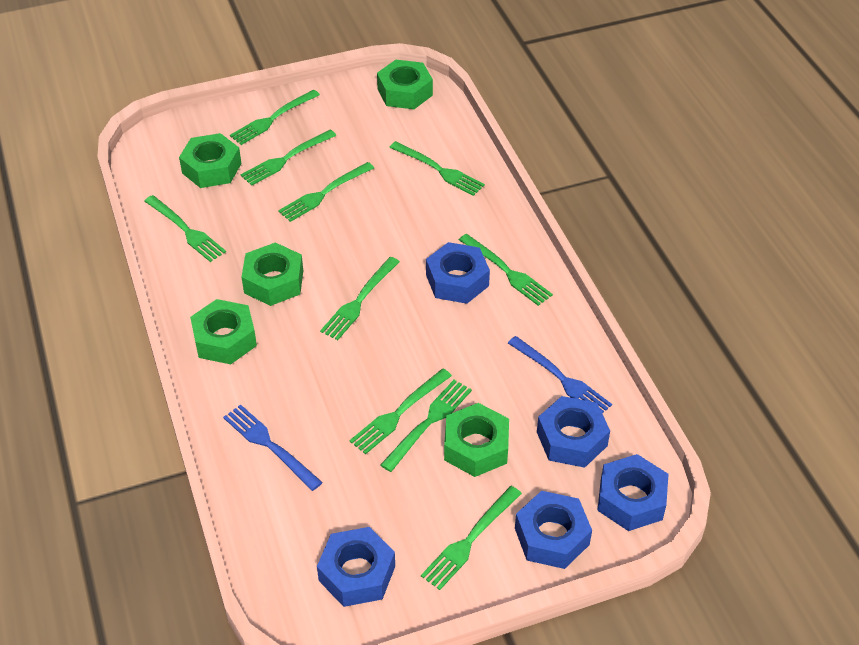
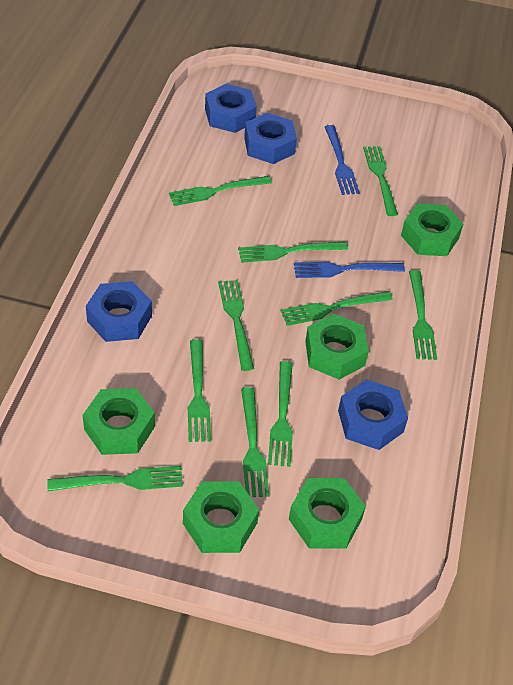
blue nut: 5 -> 4

